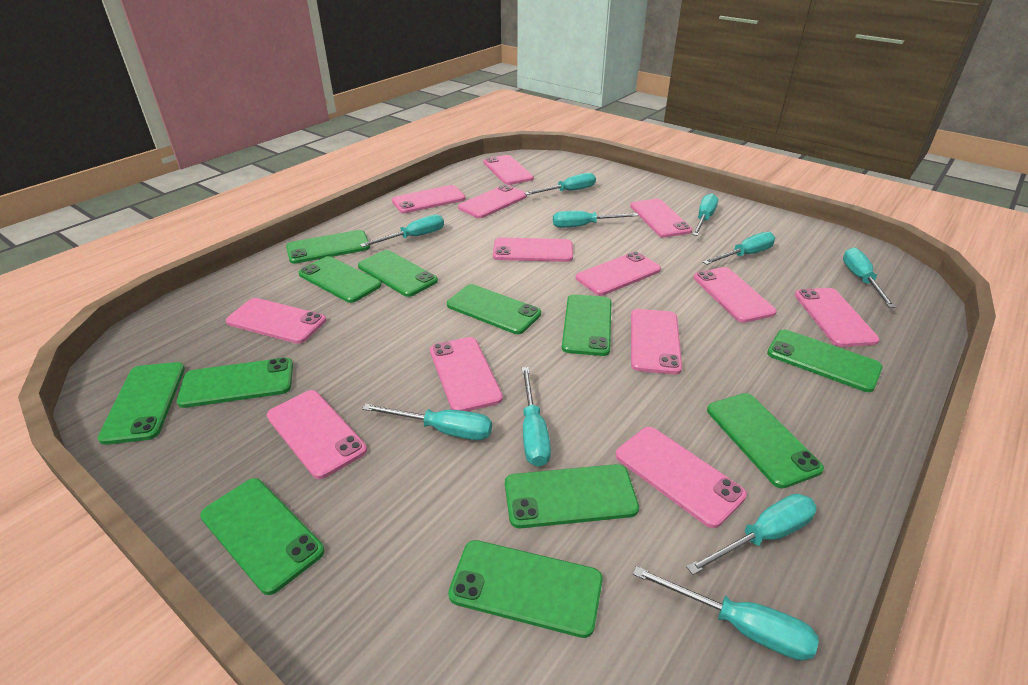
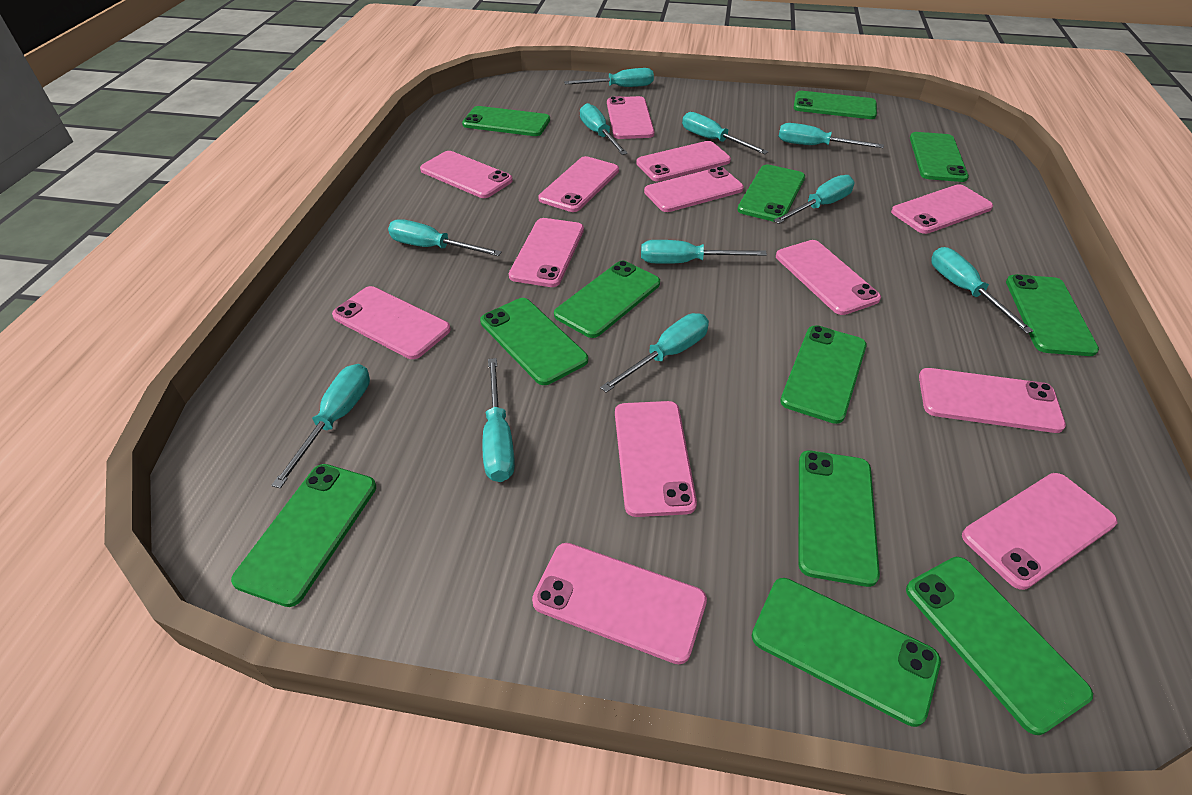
turquoise screwdriver: 10 -> 11

